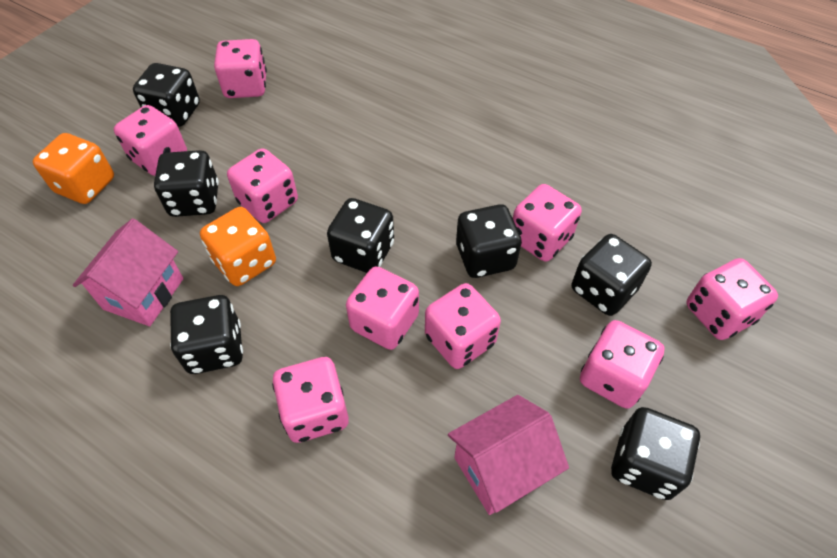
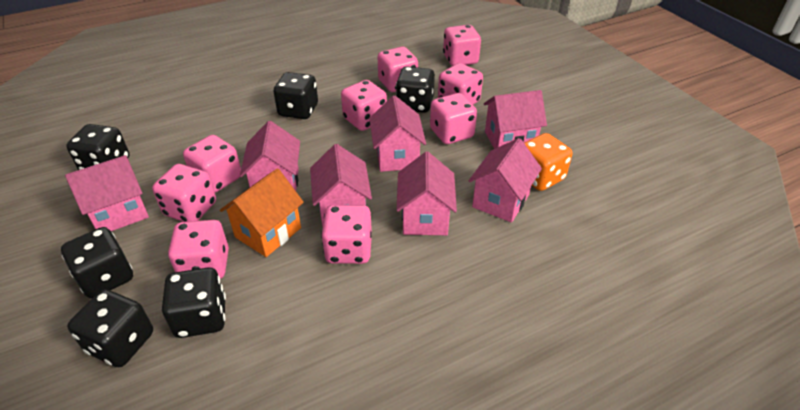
black dice: 7 -> 6
orange dice: 2 -> 1
orange house: 0 -> 1
pink house: 2 -> 7

